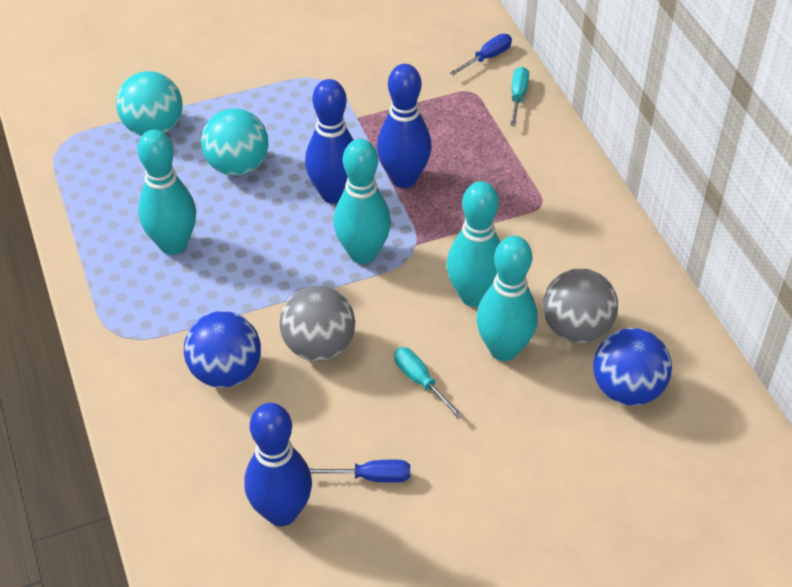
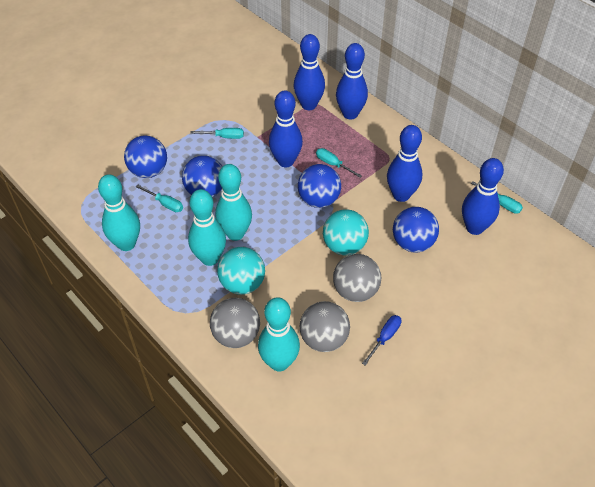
blue ball: 2 -> 4
blue bowling pin: 3 -> 5
blue screwdriver: 2 -> 1
grey ball: 2 -> 3
turquoise screwdriver: 2 -> 4

